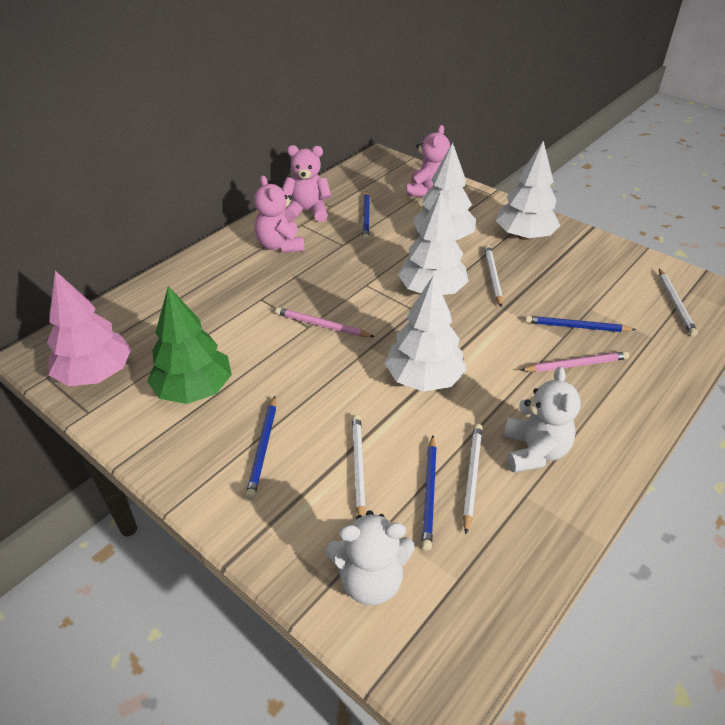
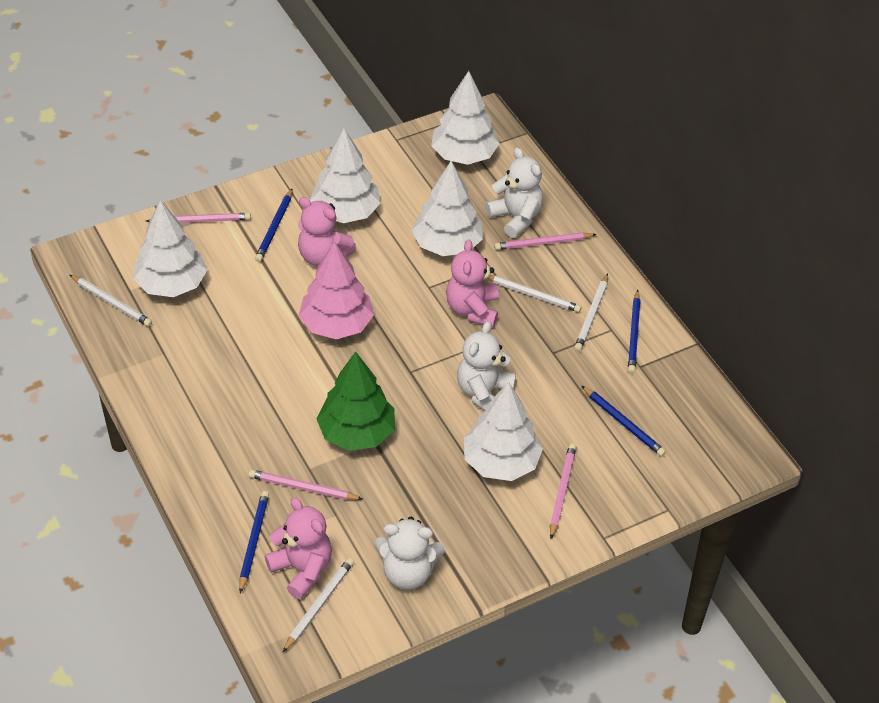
pink pencil: 2 -> 4
white teddy bear: 2 -> 3
white tree: 4 -> 5

